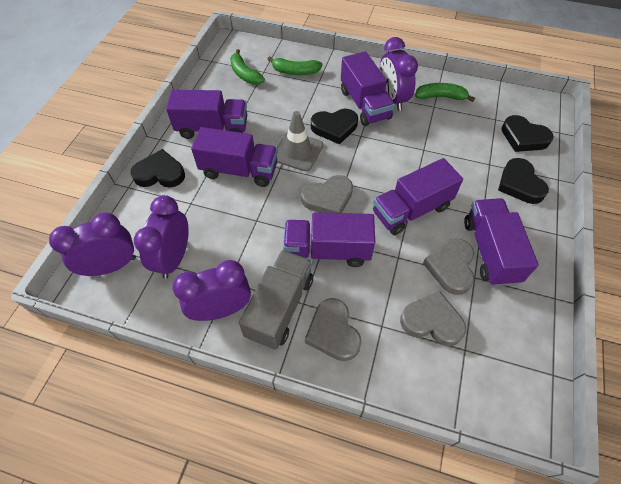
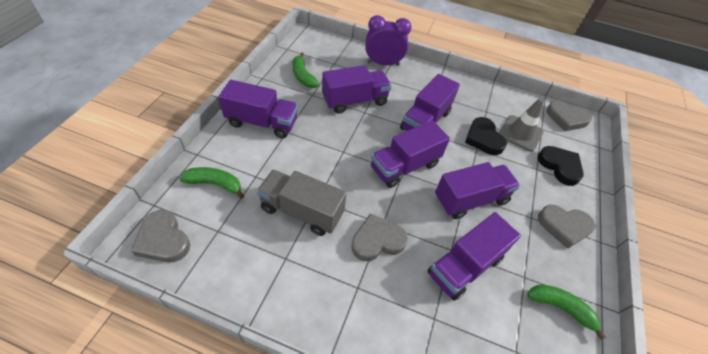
black heart: 4 -> 2
purple clock: 4 -> 1

